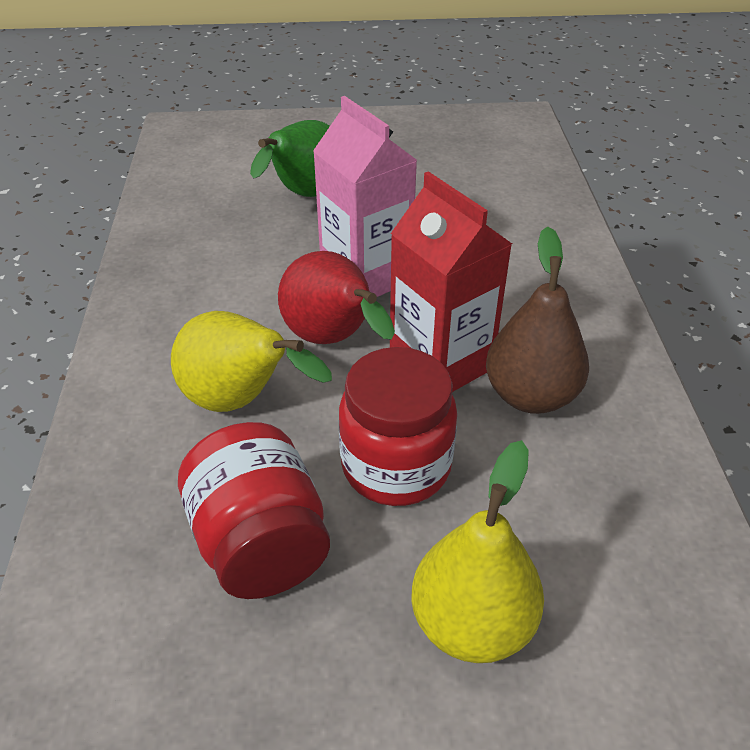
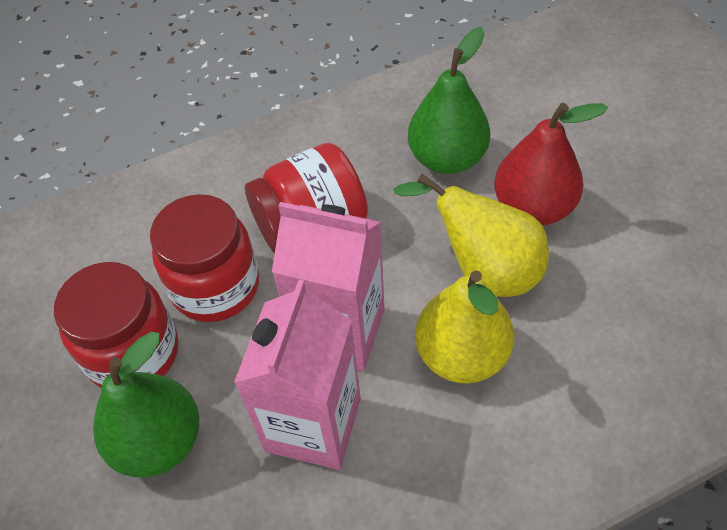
brown pear: 1 -> 0
green pear: 1 -> 2
pink carton: 1 -> 2
red carton: 1 -> 0
red jar: 2 -> 3

